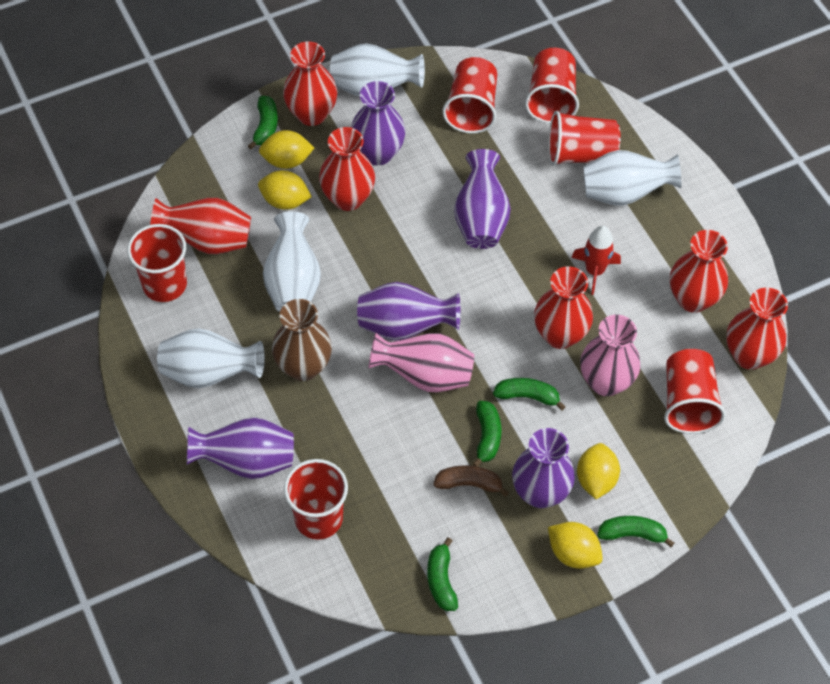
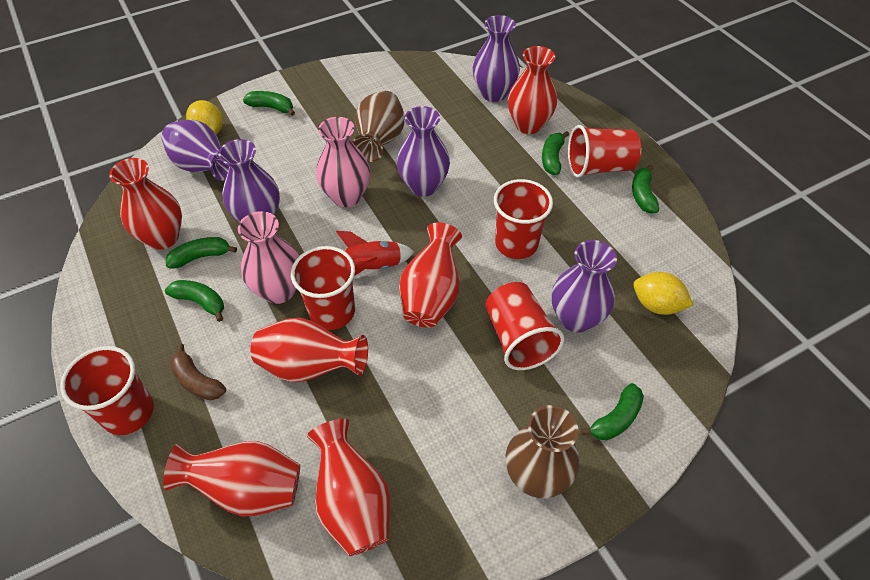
brown vase: 1 -> 2
green banana: 5 -> 6
red cup: 6 -> 5
white vase: 4 -> 0
yellow lemon: 4 -> 2

